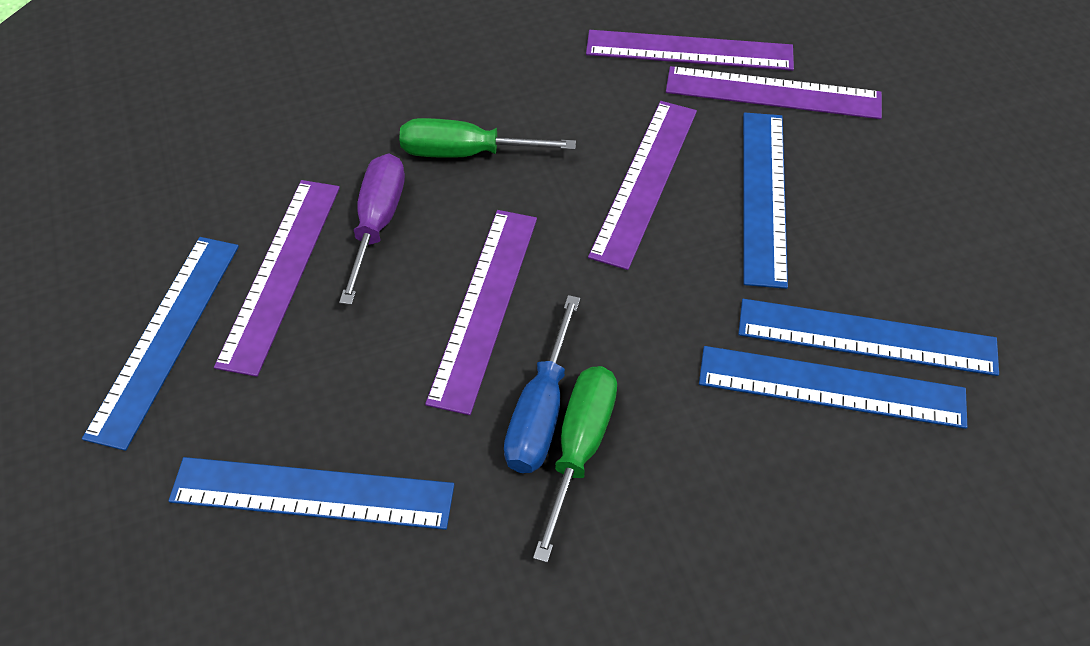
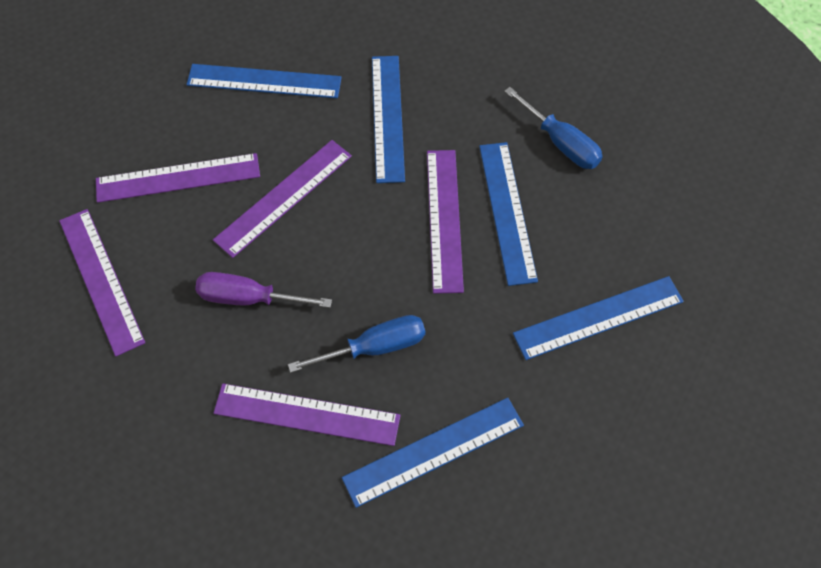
blue screwdriver: 1 -> 2
green screwdriver: 2 -> 0

